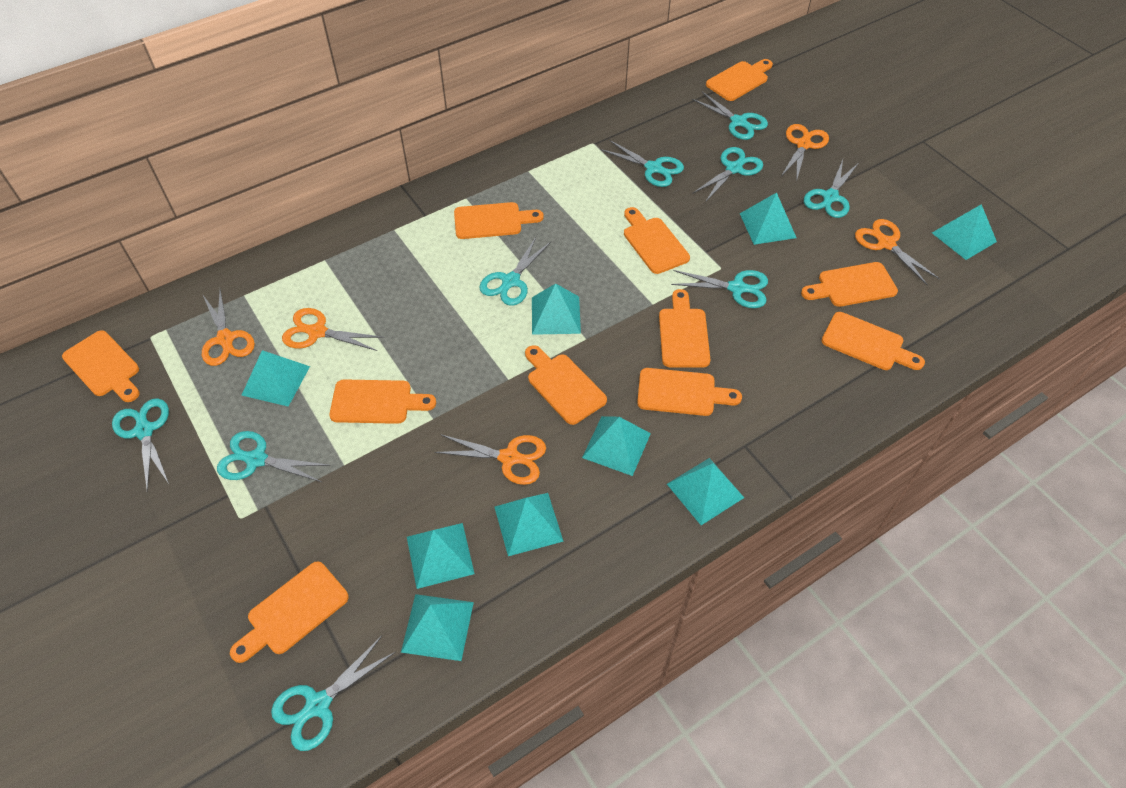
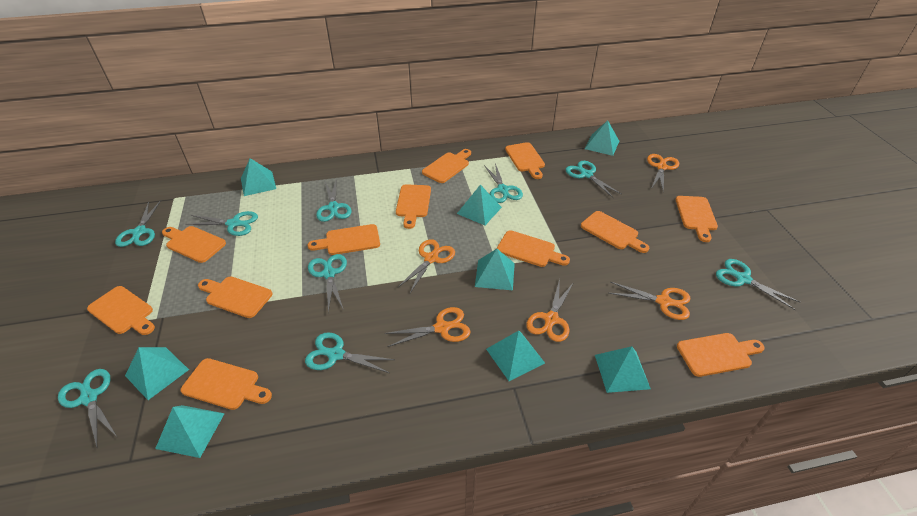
orange cutting board: 11 -> 12
turquoise pyramid: 9 -> 8

